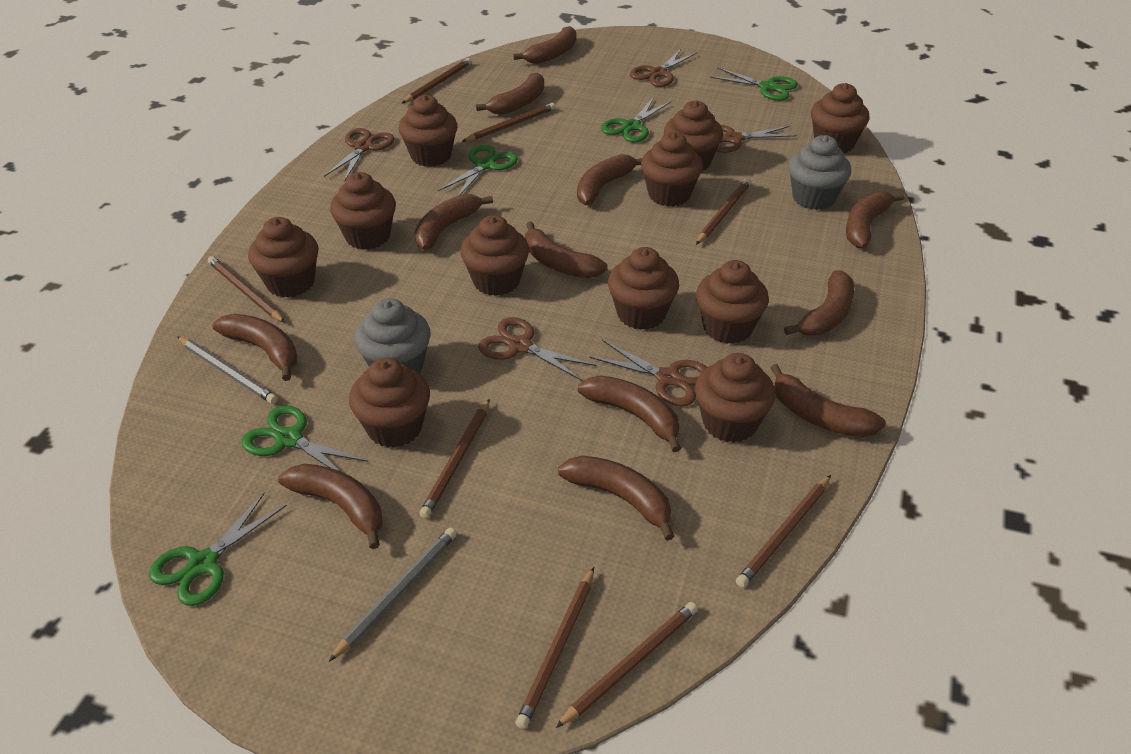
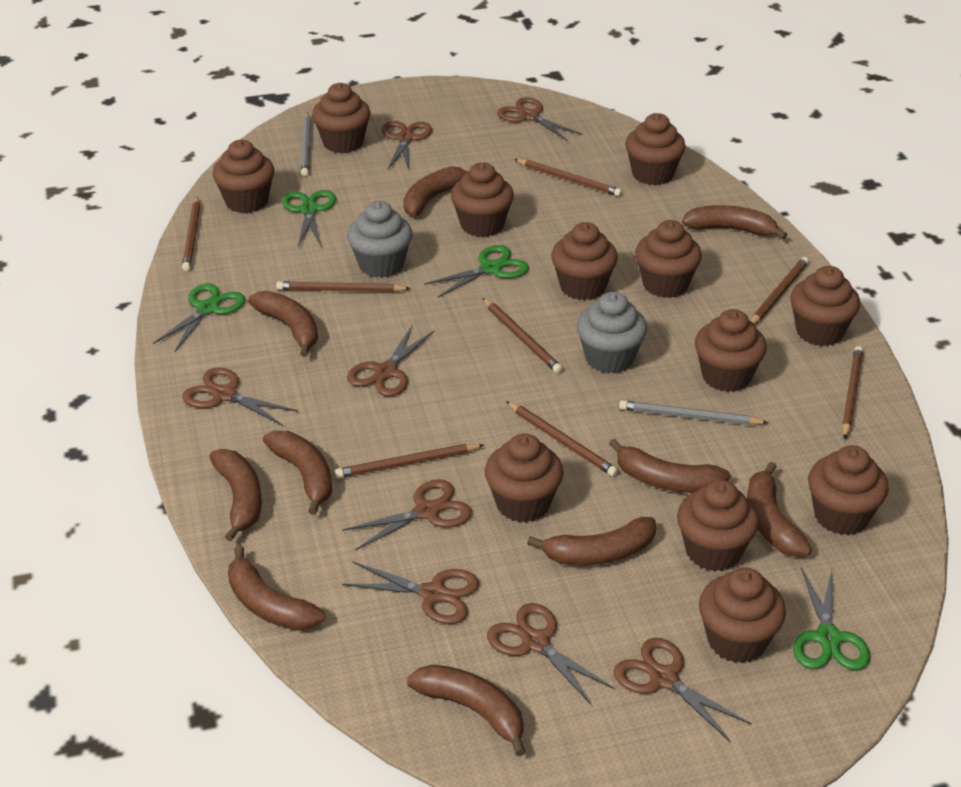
brown banana: 12 -> 10
brown cupcake: 11 -> 12
brown scissors: 5 -> 8
green scissors: 5 -> 4

